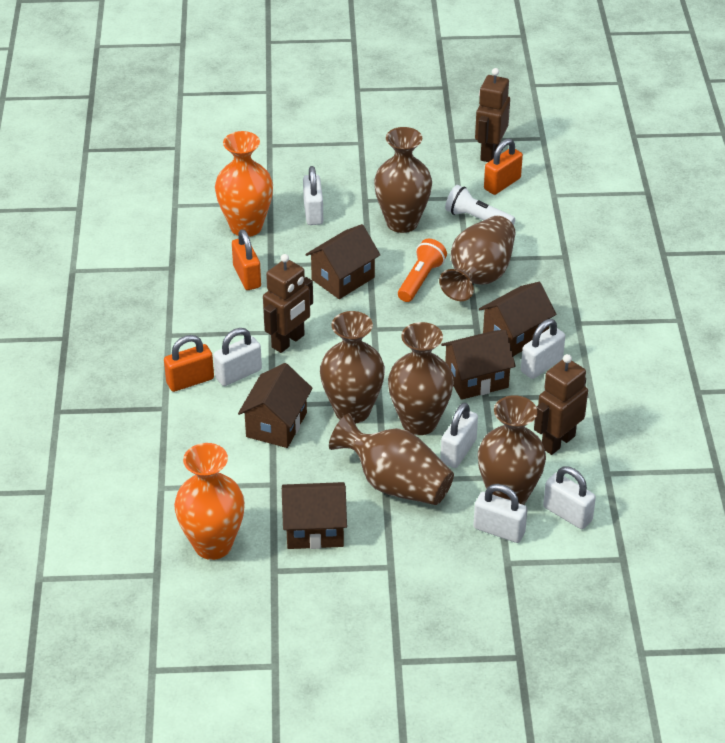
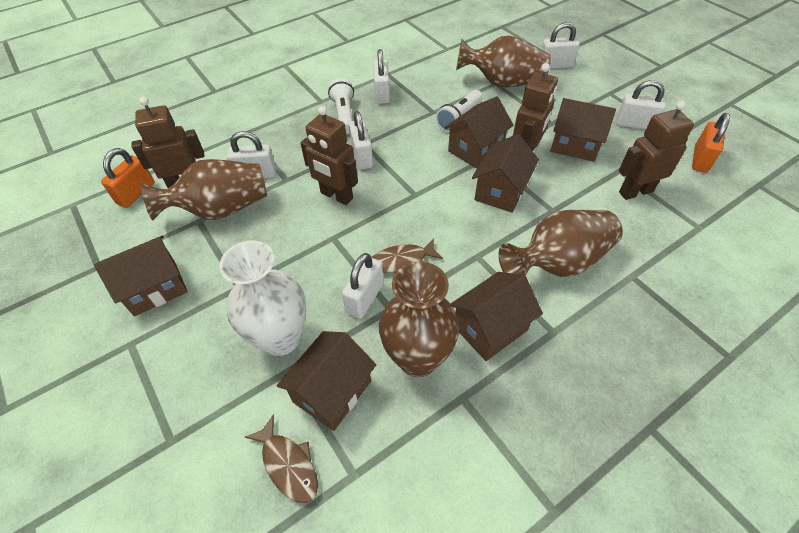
brown fish: 0 -> 2
brown house: 5 -> 6
brown robot: 3 -> 4
brown vase: 6 -> 4
orange flashlight: 1 -> 0
orange padlock: 3 -> 2
orange vase: 2 -> 0
white flashlight: 1 -> 2
white vase: 0 -> 1

